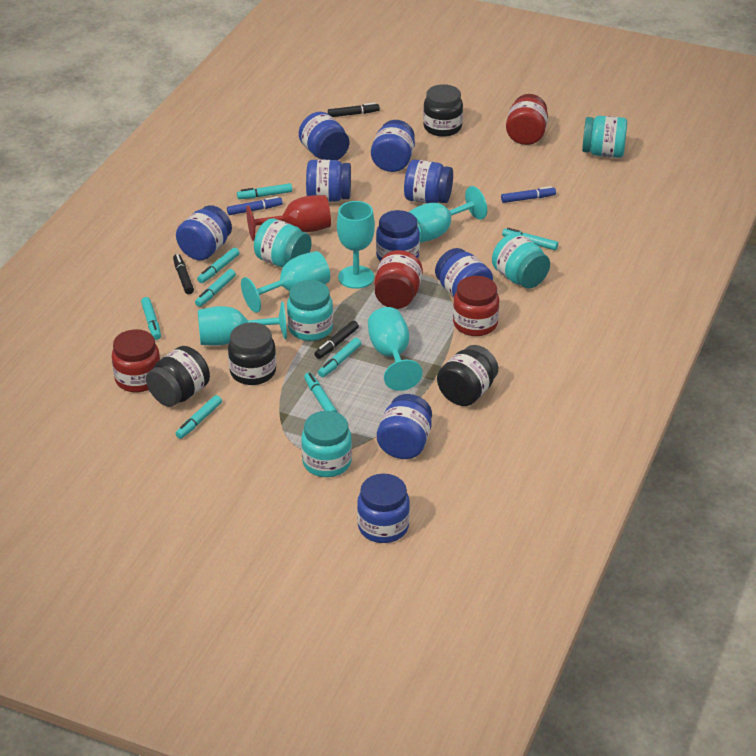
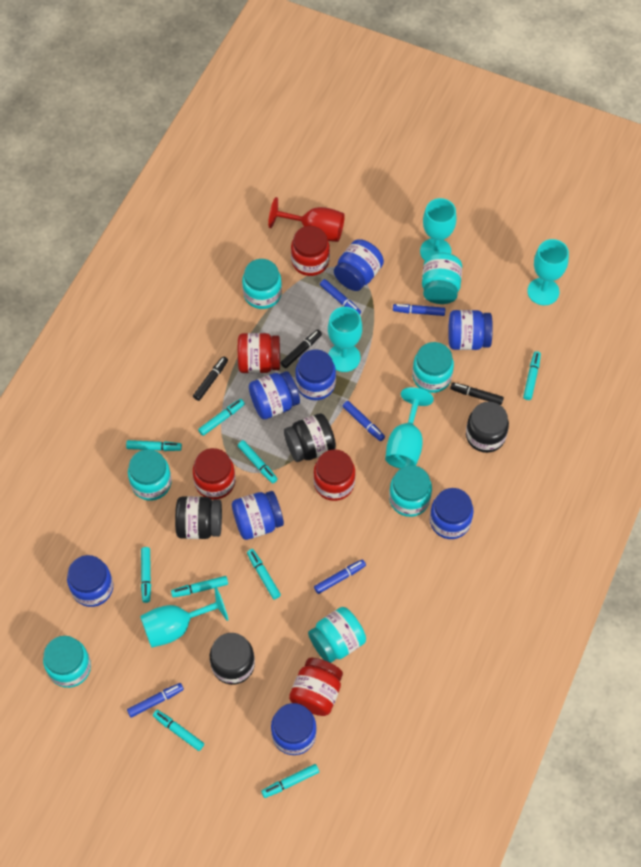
blue jar: 9 -> 8
blue marker: 2 -> 5
red jar: 4 -> 5
turquoise jar: 5 -> 7
turquoise marker: 8 -> 9

